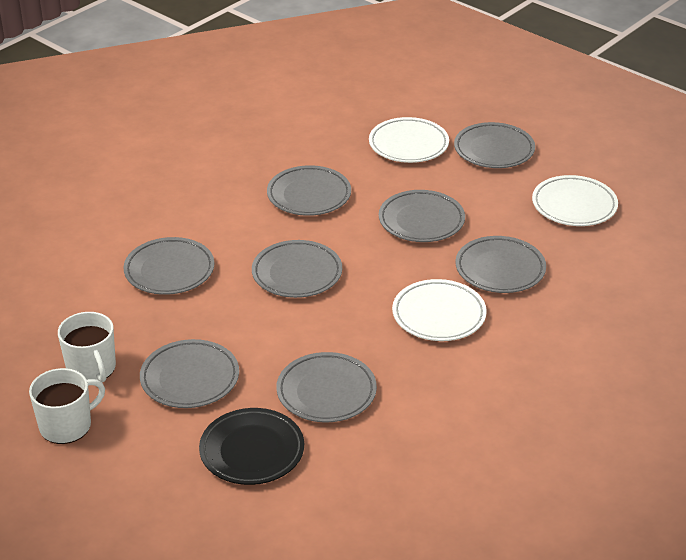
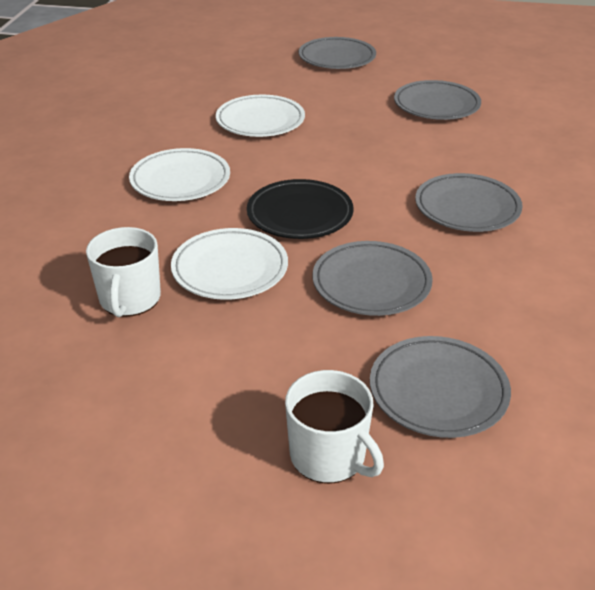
grey plate: 8 -> 5

